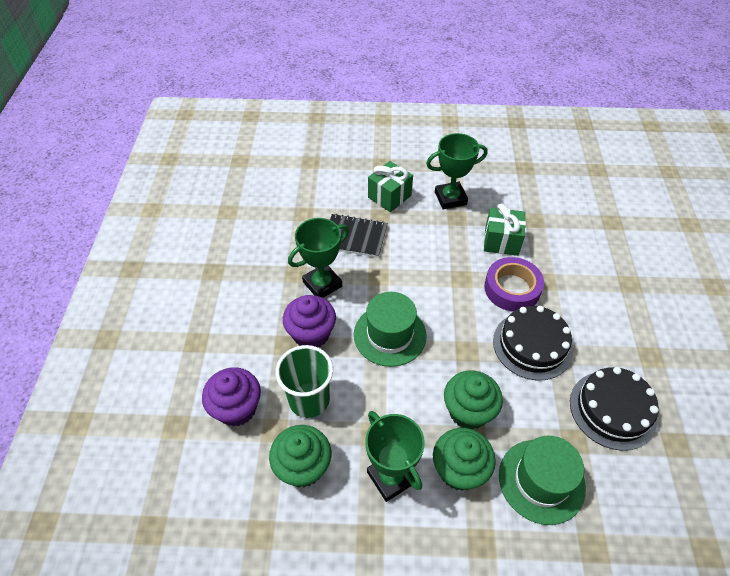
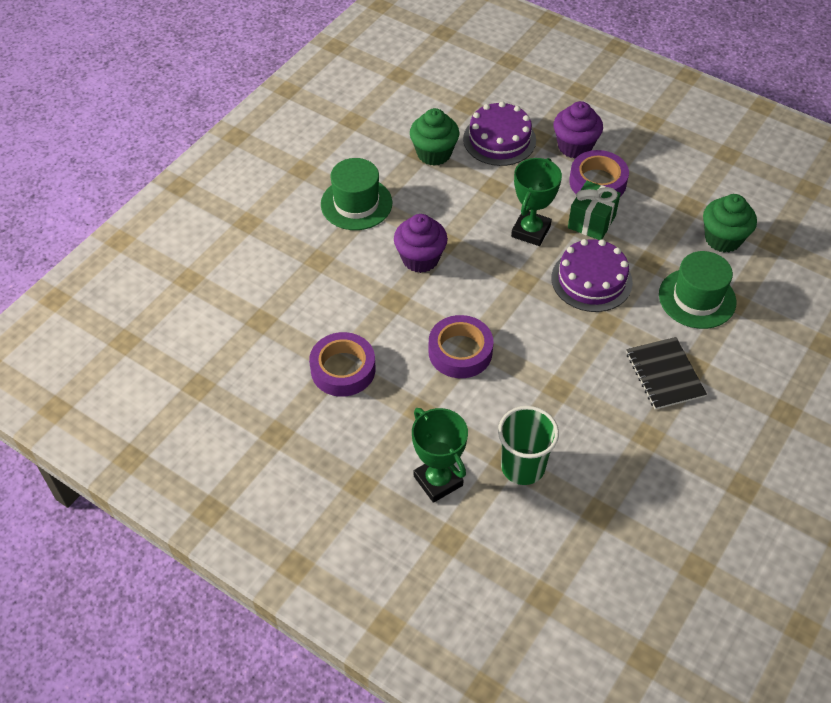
black cake: 2 -> 0
green cupcake: 3 -> 2
green gift: 2 -> 1
green trophy: 3 -> 2
purple cake: 0 -> 2
purple tape: 1 -> 3

